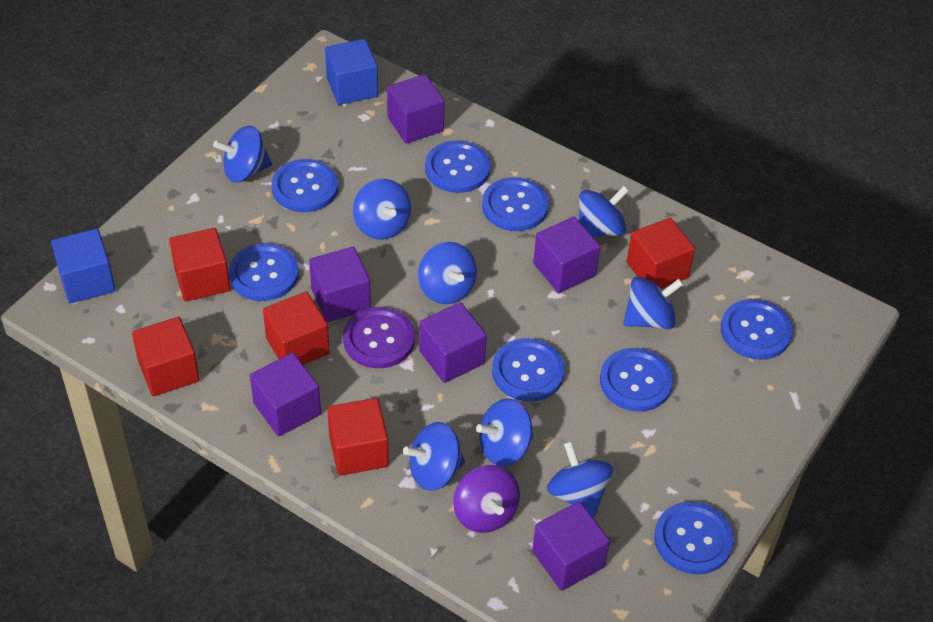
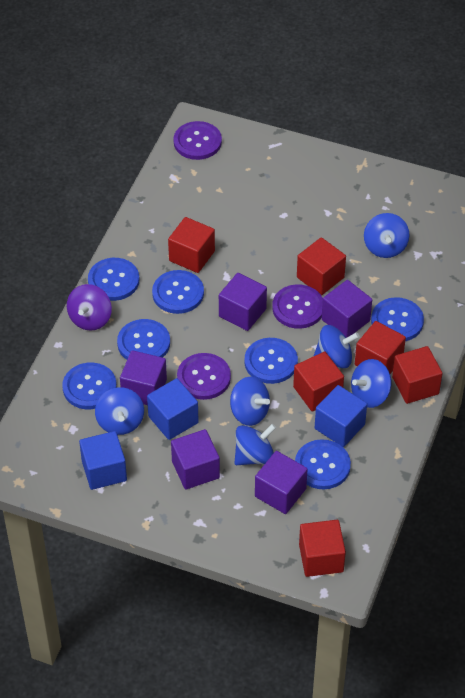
blue button: 8 -> 7
blue cube: 2 -> 3
blue spinning top: 8 -> 6
purple button: 1 -> 3
purple cube: 6 -> 5
red cube: 5 -> 6

